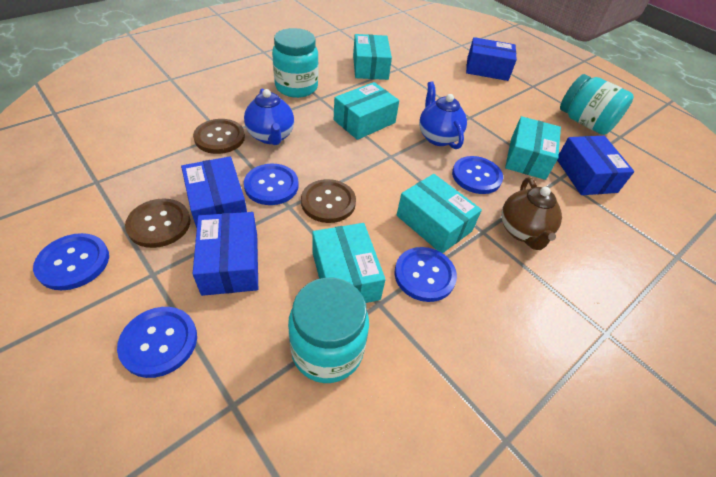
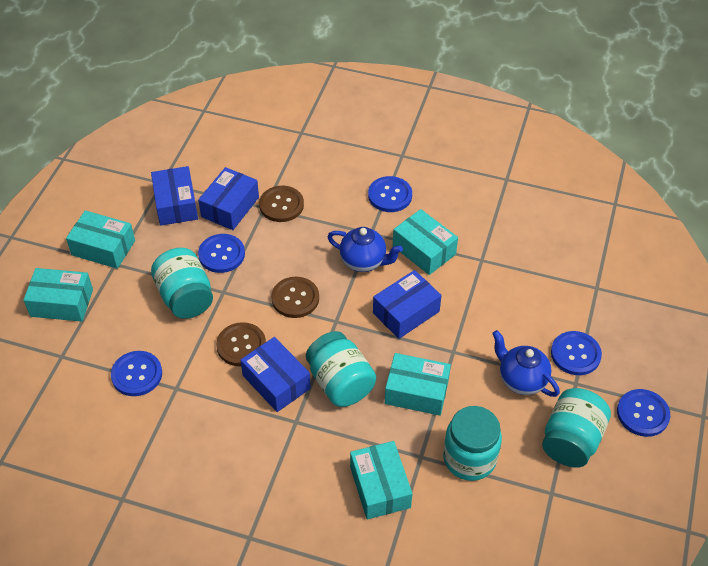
brown teapot: 1 -> 0
turquoise jar: 3 -> 4

